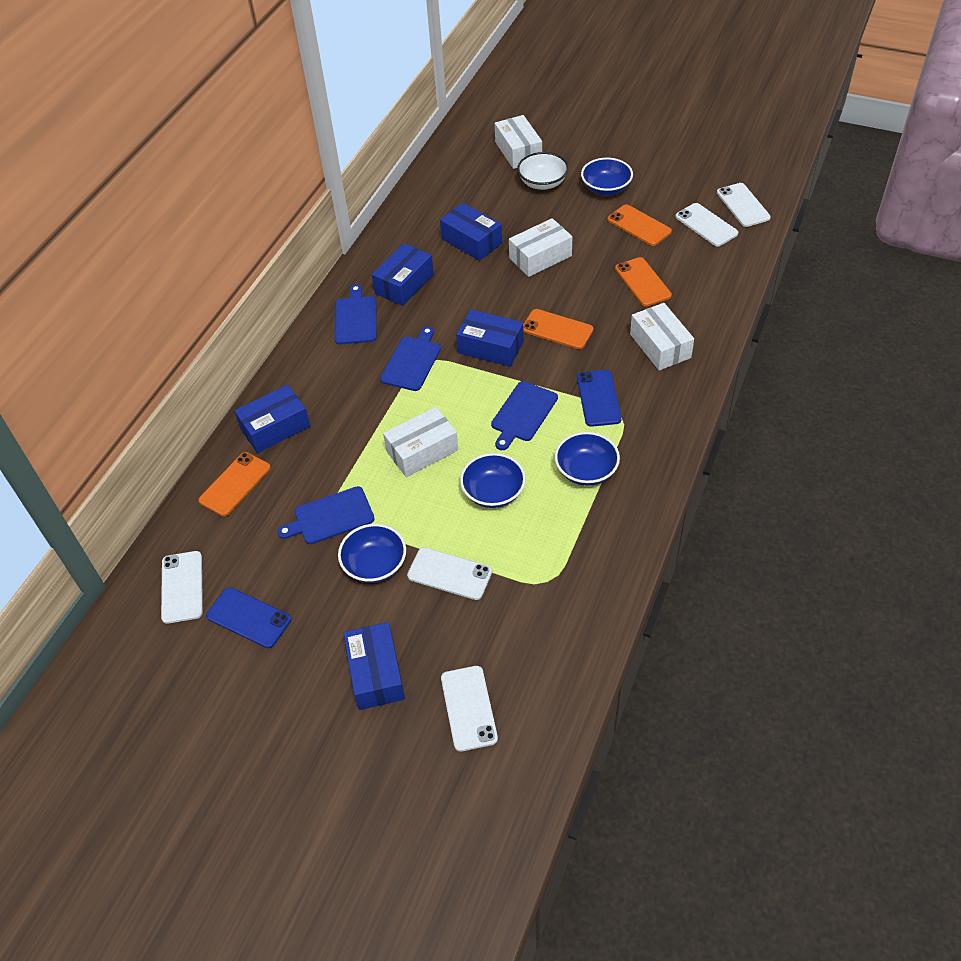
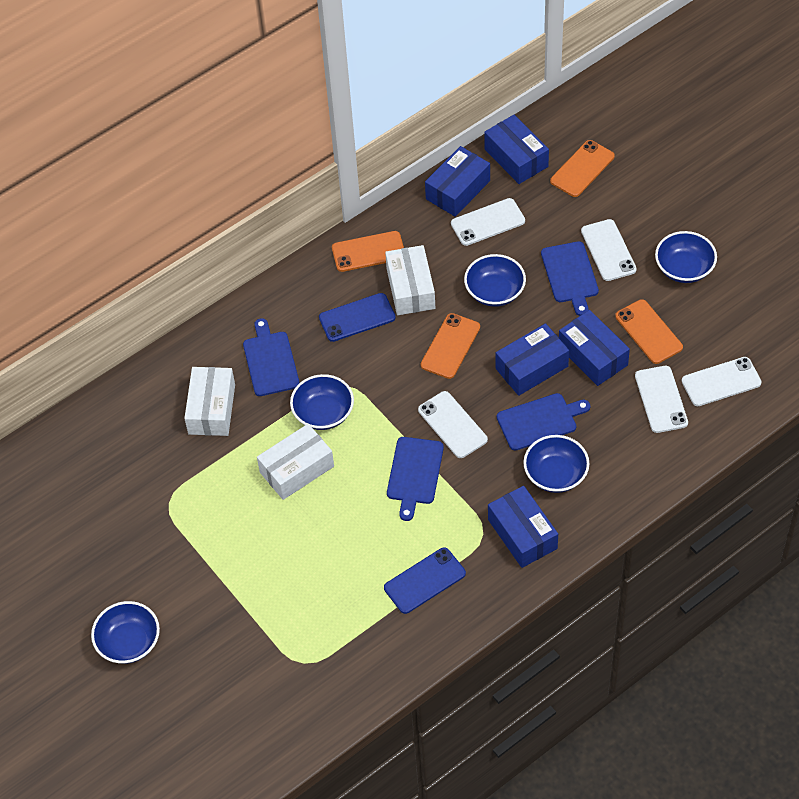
blue bowl: 4 -> 5
white bowl: 1 -> 0
white box: 4 -> 3

